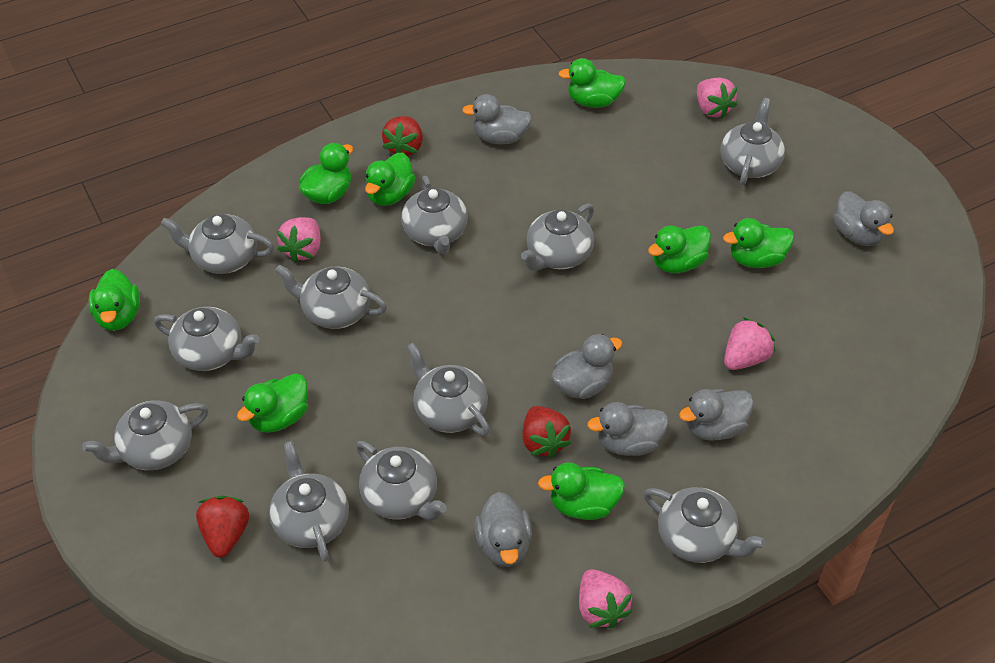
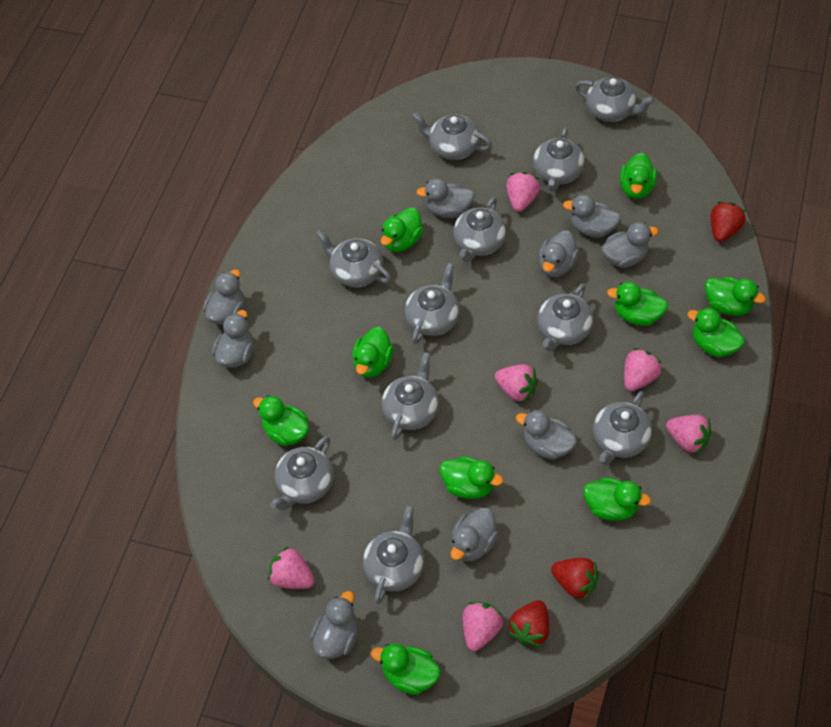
green duck: 8 -> 10
grey duck: 6 -> 9
pink strawberry: 4 -> 6

